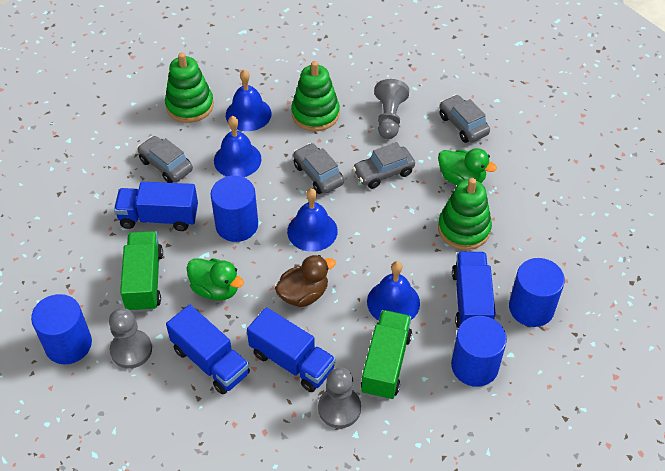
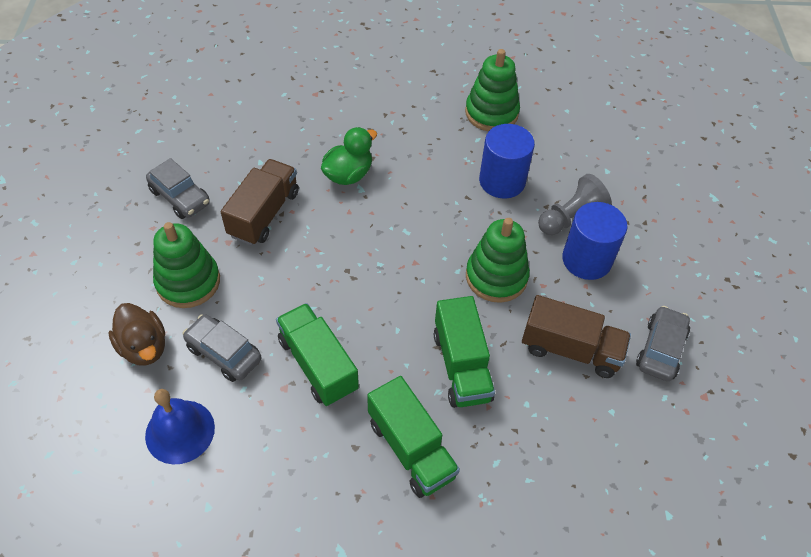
blue bell: 4 -> 1
blue cylinder: 4 -> 2
blue truck: 4 -> 0
brown truck: 0 -> 2
green duck: 2 -> 1
green truck: 2 -> 3
grey car: 4 -> 3
grey pawn: 3 -> 1

